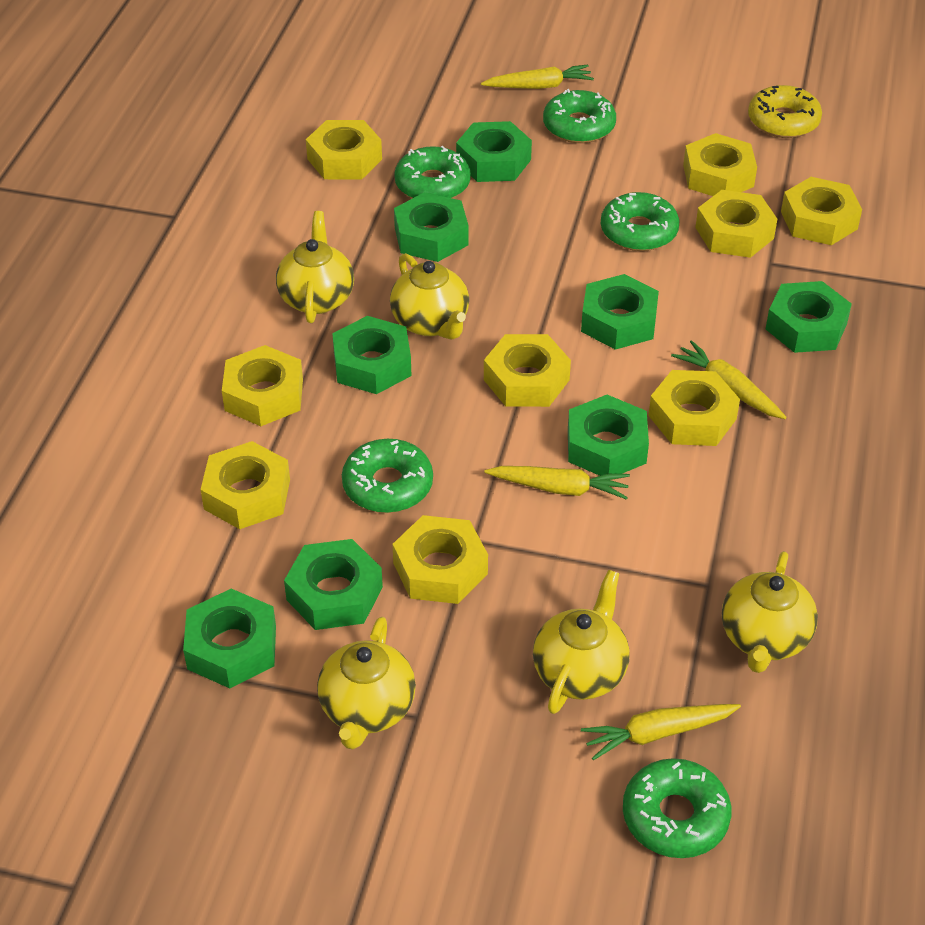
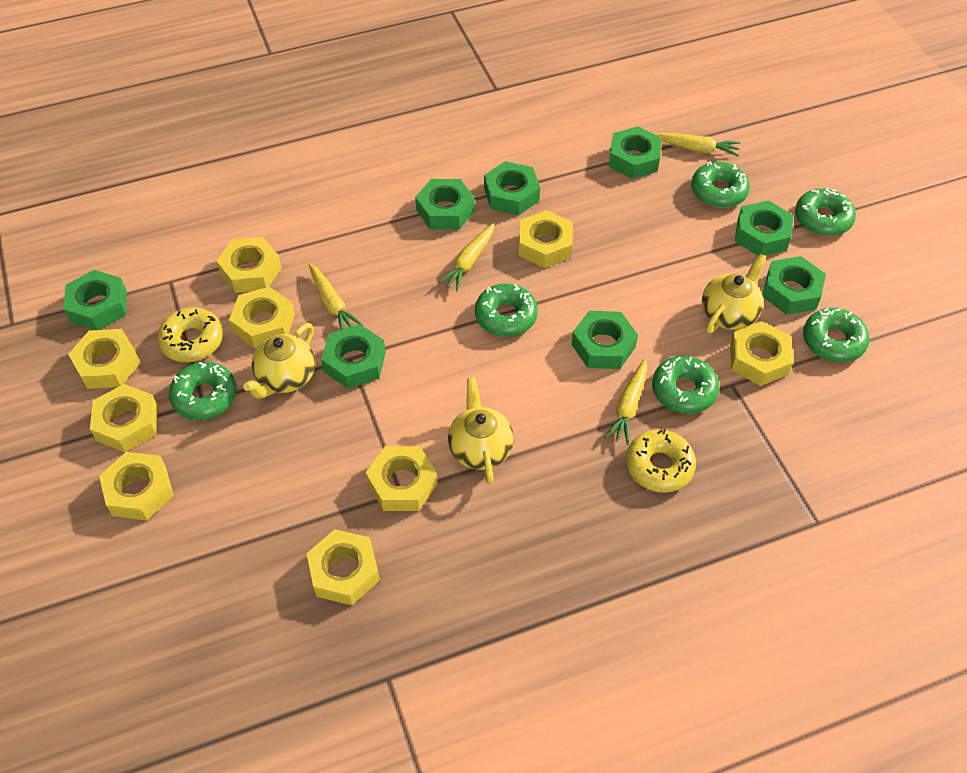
green donut: 5 -> 6
yellow donut: 1 -> 2
yellow teapot: 5 -> 3

